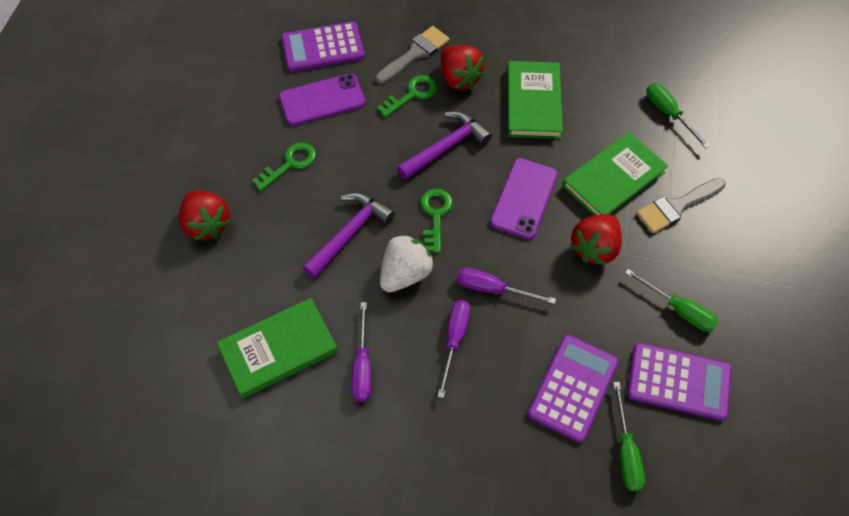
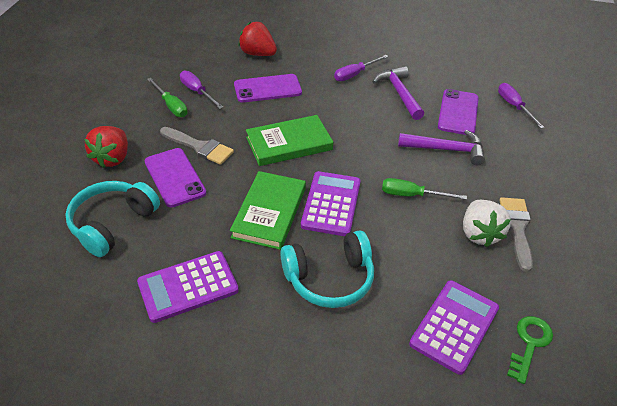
green book: 3 -> 2
green key: 3 -> 1
green screwdriver: 3 -> 2
purple phone: 2 -> 3
red strawberry: 3 -> 2
turquoise headphones: 0 -> 2

